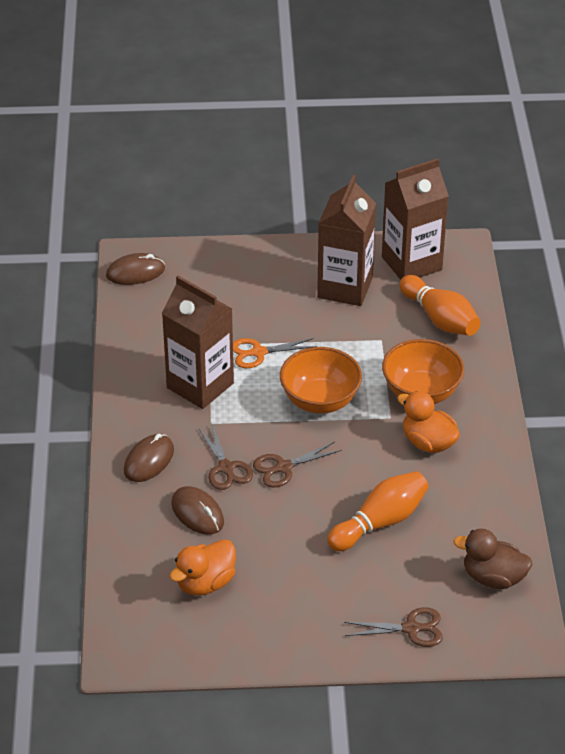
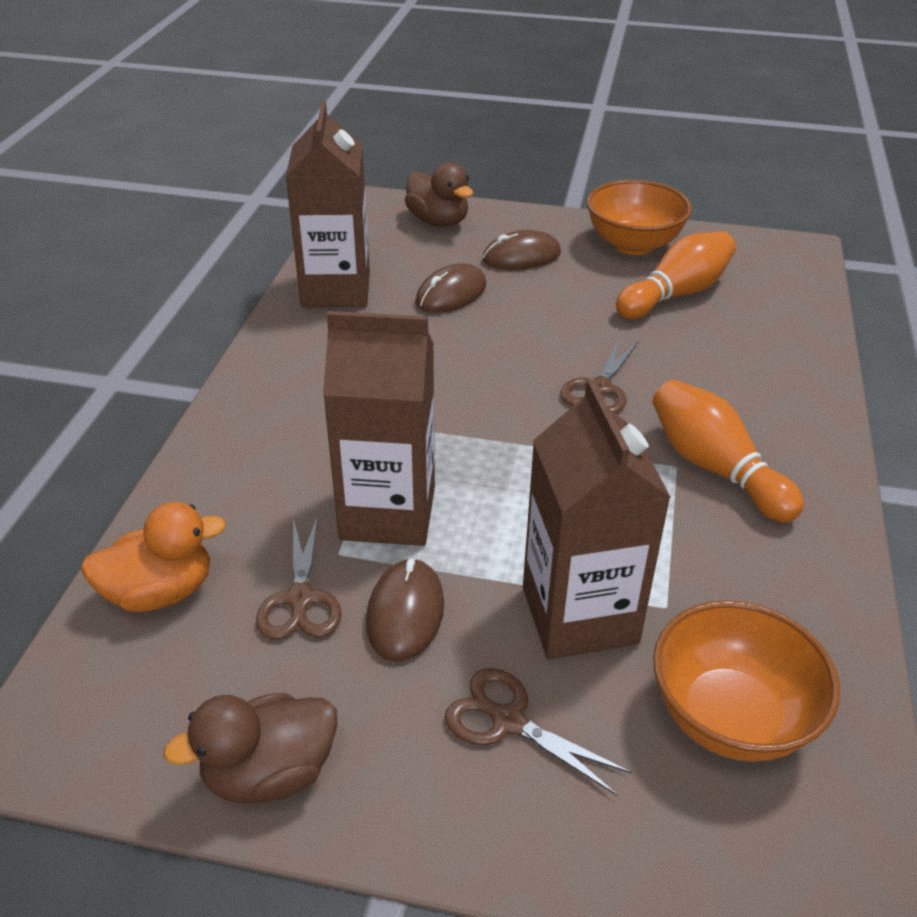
brown duck: 1 -> 2
orange duck: 2 -> 1
orange scissors: 1 -> 0

